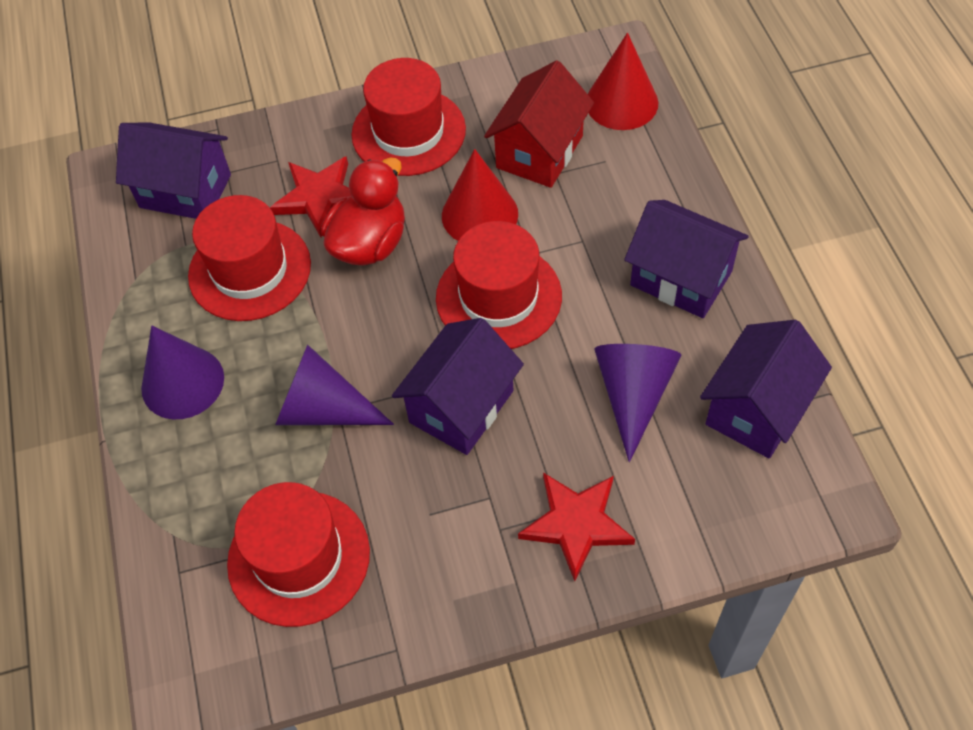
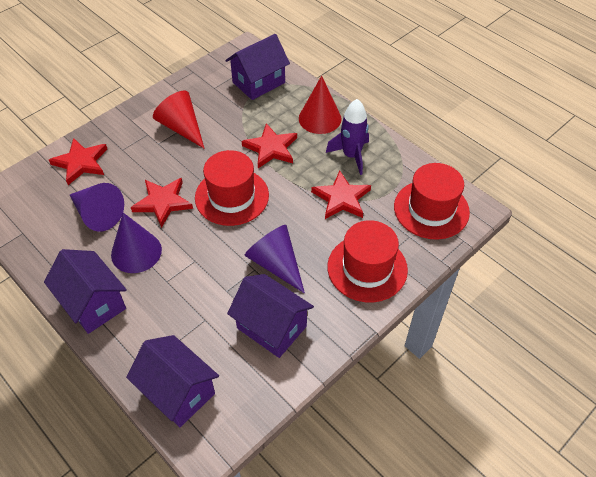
purple rocket: 0 -> 1
red duck: 1 -> 0
red hat: 4 -> 3
red house: 1 -> 0
red star: 2 -> 4

